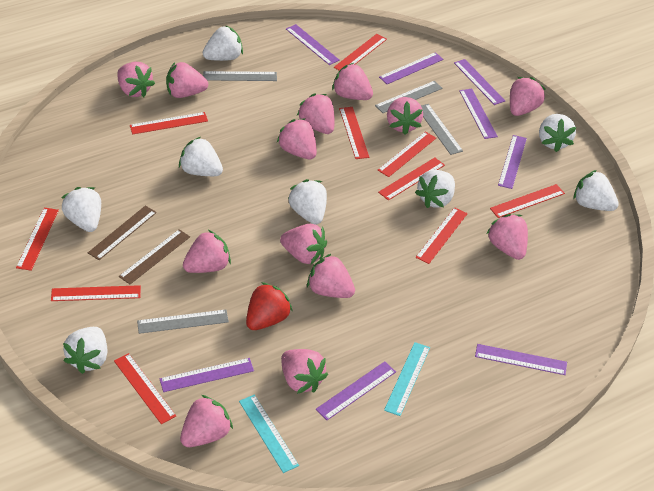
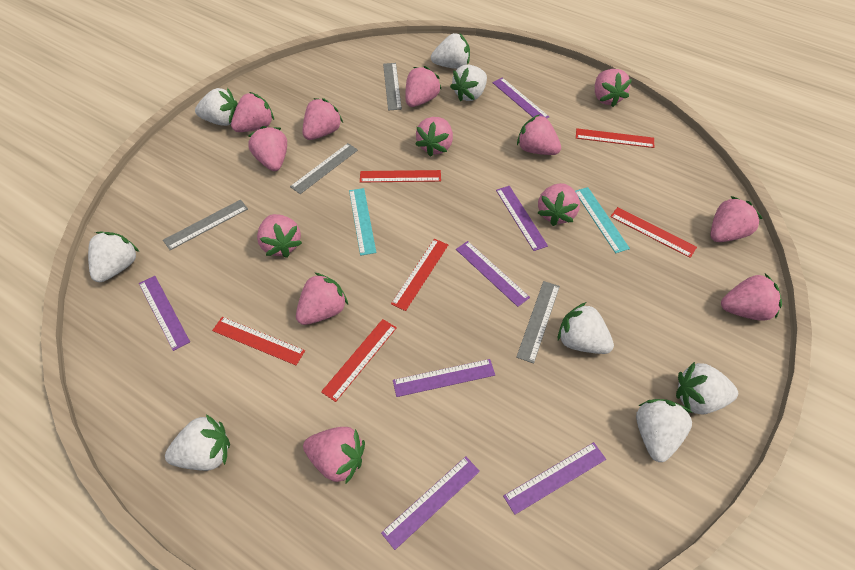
brown ruler: 2 -> 0
purple ruler: 8 -> 7
red ruler: 10 -> 6
red strawberry: 1 -> 0

